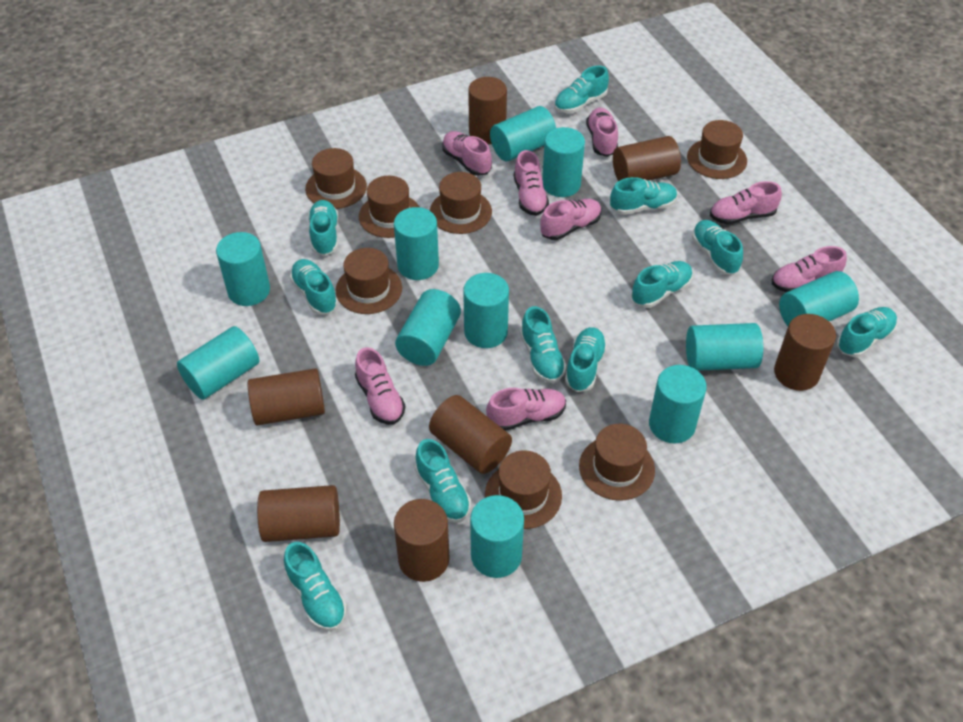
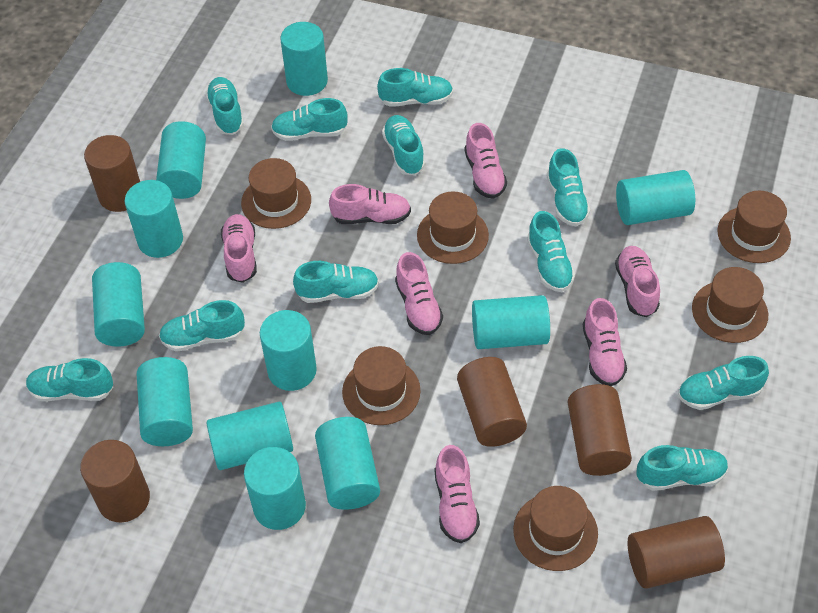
brown cylinder: 7 -> 5
brown hat: 7 -> 6
pink shoe: 8 -> 7

